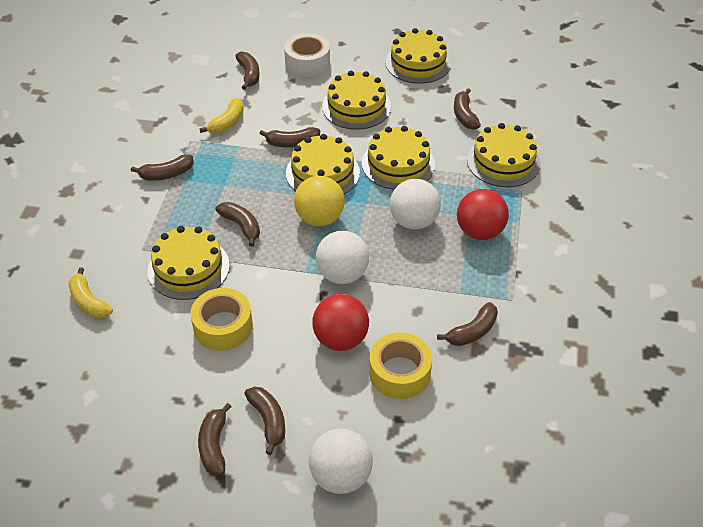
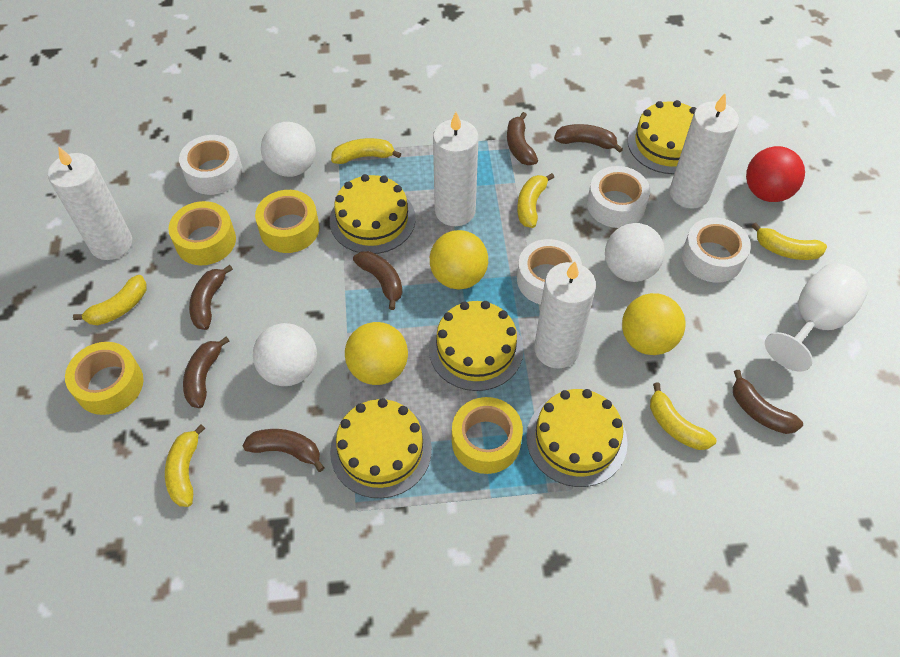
brown banana: 8 -> 7
red ball: 2 -> 1
white candle: 0 -> 4
white goblet: 0 -> 1
white tape: 1 -> 4
yellow ball: 1 -> 3
yellow banana: 2 -> 6
yellow cake: 6 -> 5
yellow tape: 2 -> 4

